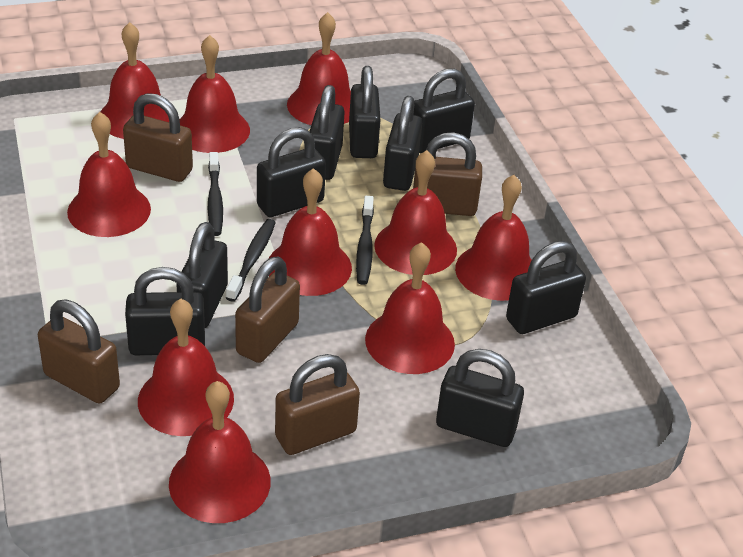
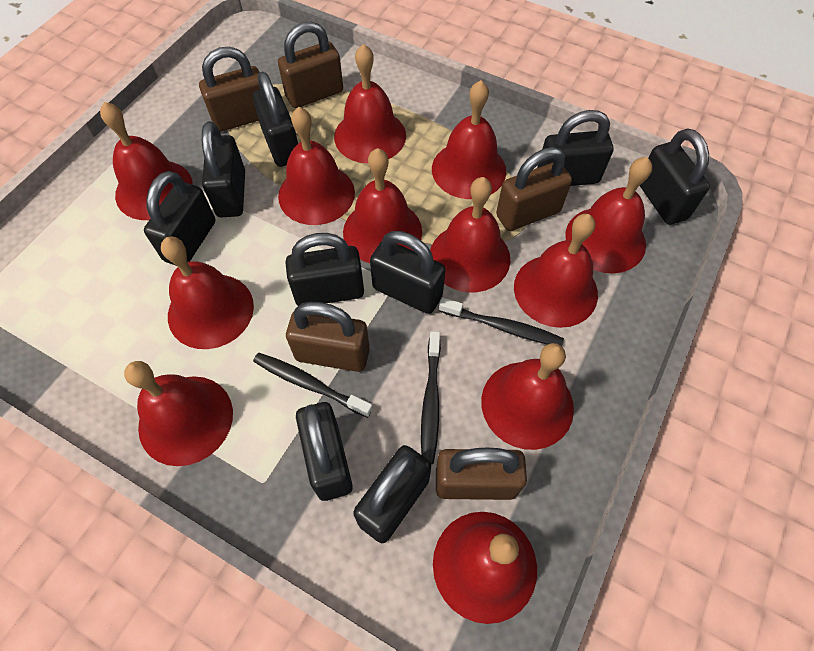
red bell: 10 -> 12

